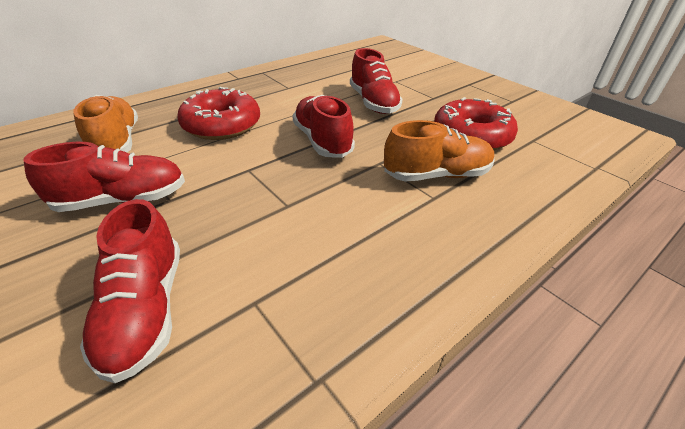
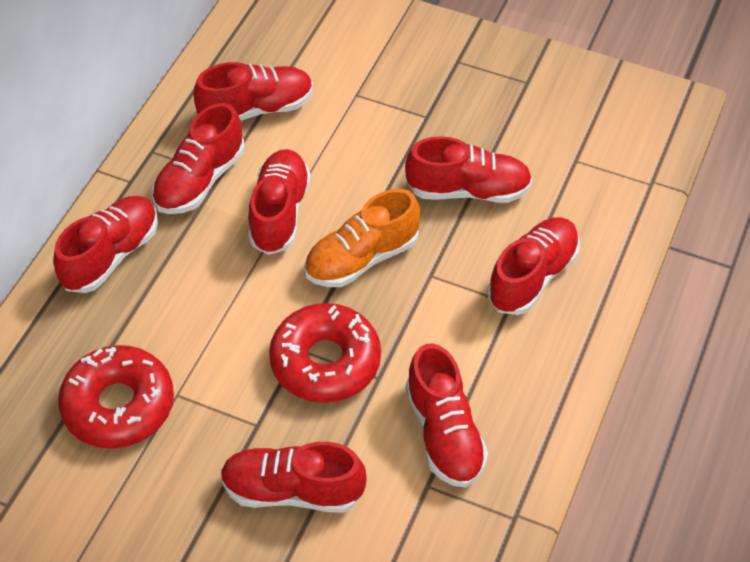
orange shoe: 2 -> 1
red shoe: 4 -> 8

